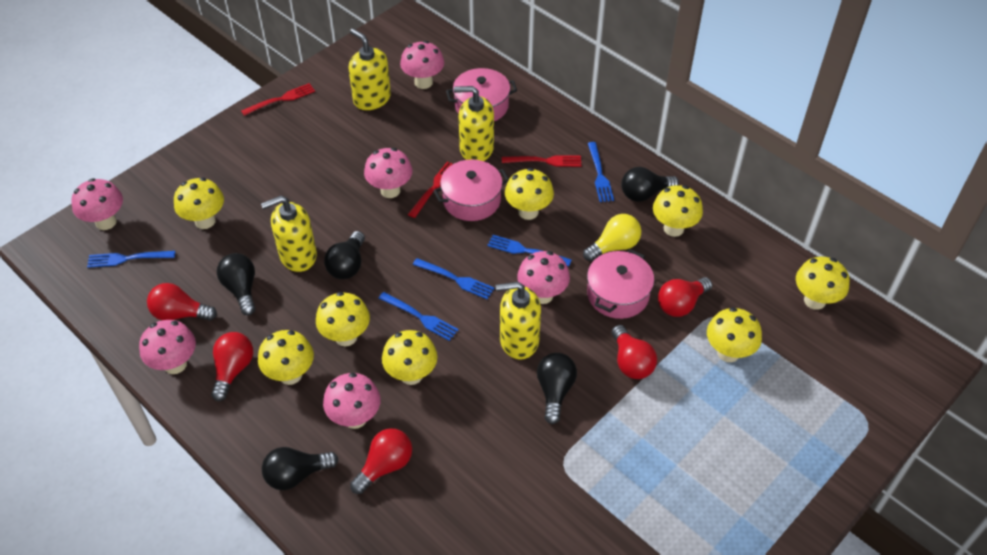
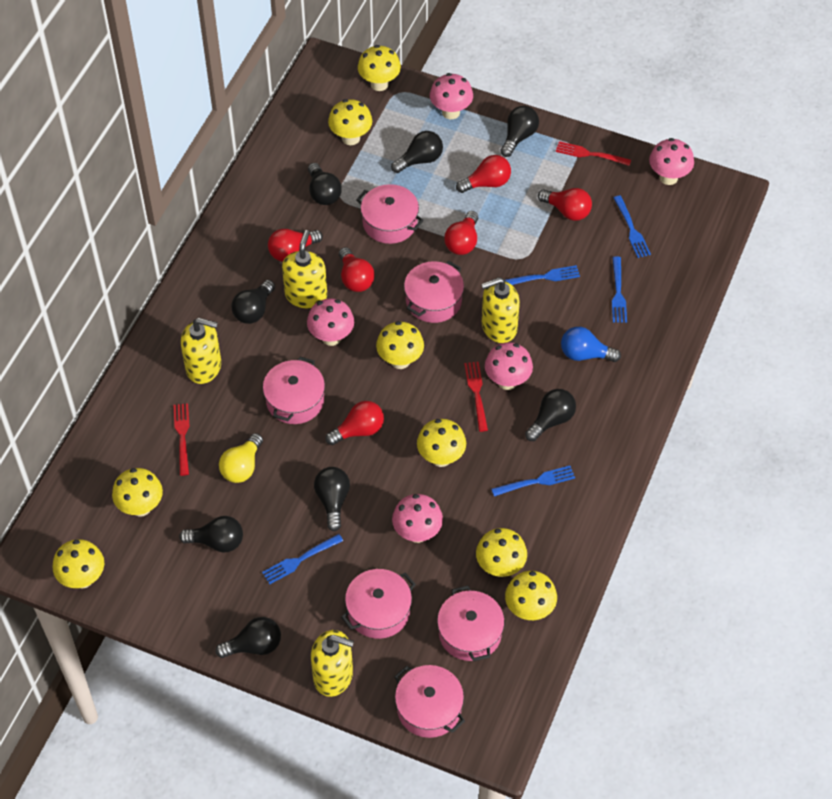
black light bulb: 5 -> 8
blue light bulb: 0 -> 1
pink mushroom: 6 -> 5
pink pot: 3 -> 6
red light bulb: 5 -> 6

